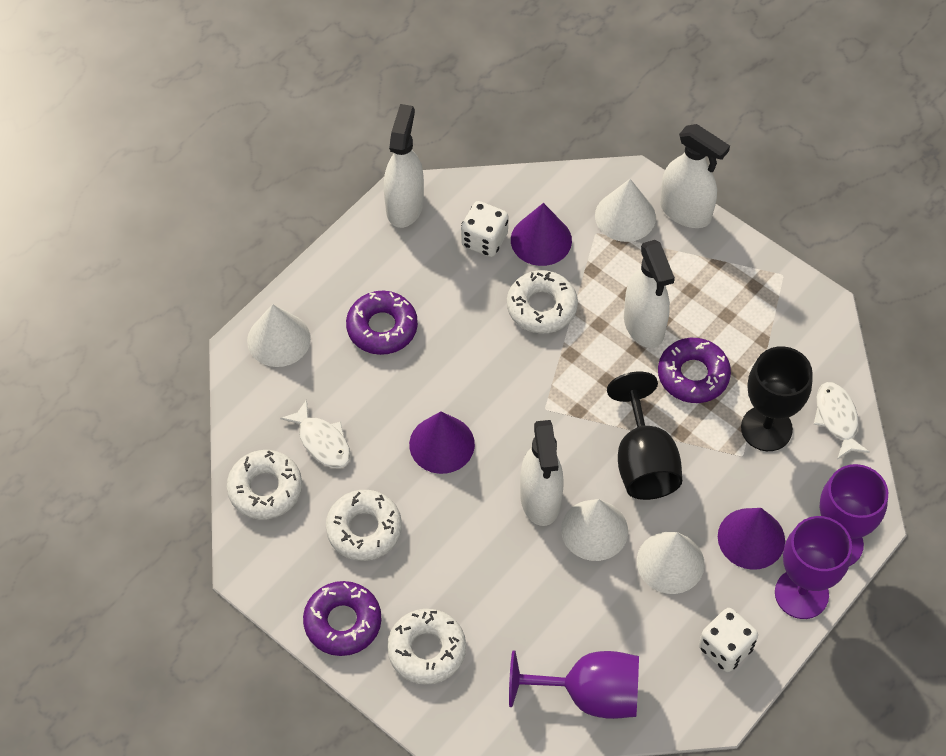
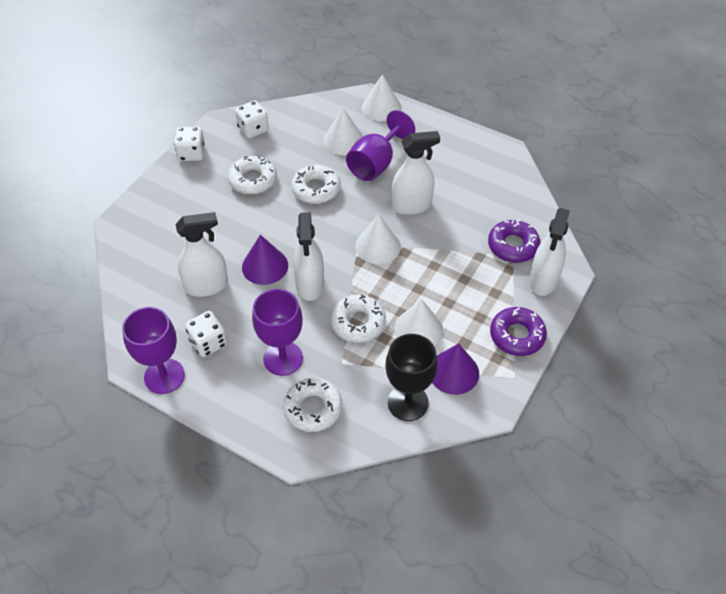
black goblet: 2 -> 1
purple cone: 3 -> 2
purple donut: 3 -> 2
white dice: 2 -> 3
white fish: 2 -> 0

